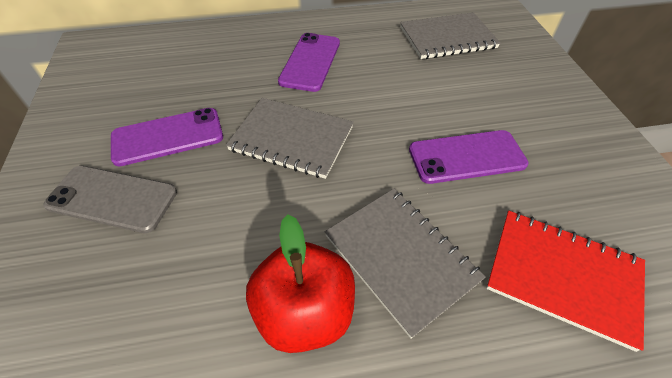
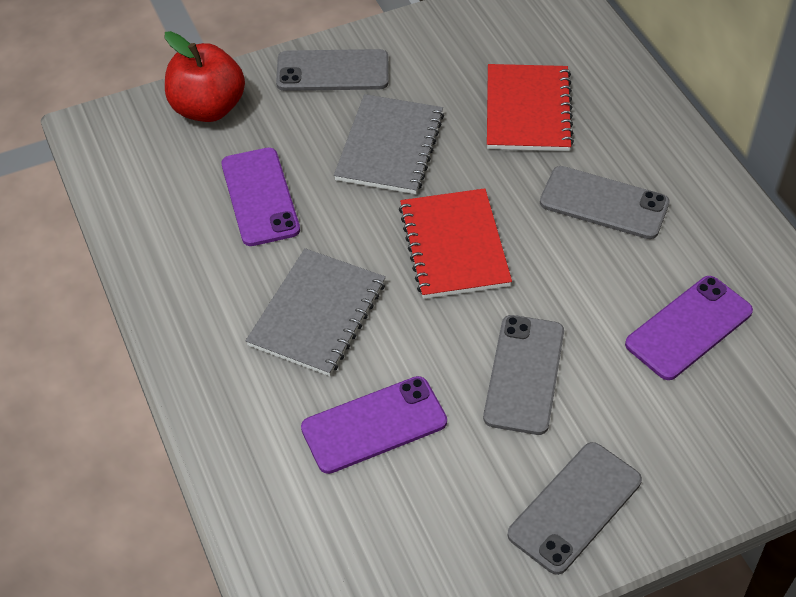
grey notebook: 3 -> 2
grey phone: 1 -> 4
red notebook: 1 -> 2

